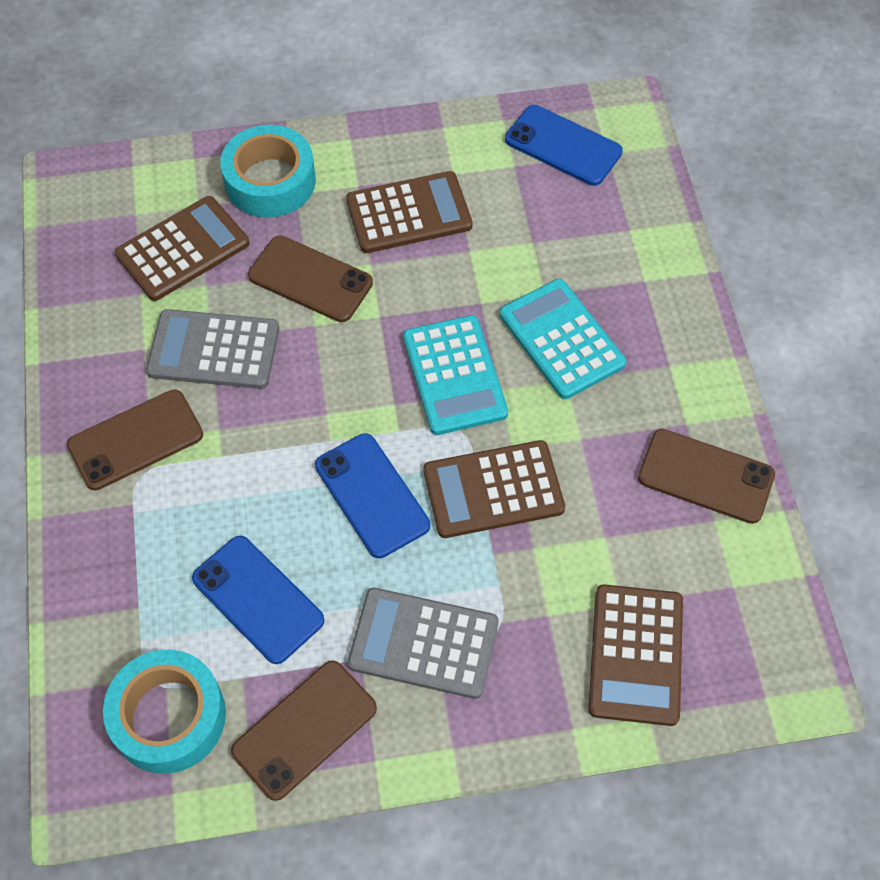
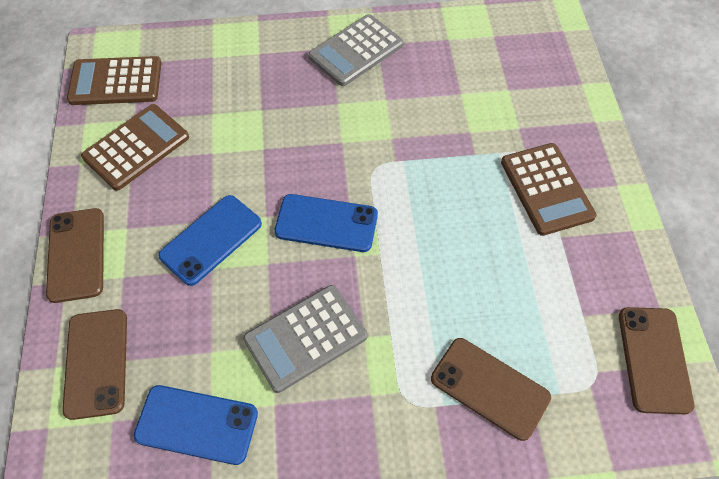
brown calculator: 4 -> 3
turquoise calculator: 2 -> 0
turquoise tape: 2 -> 0

